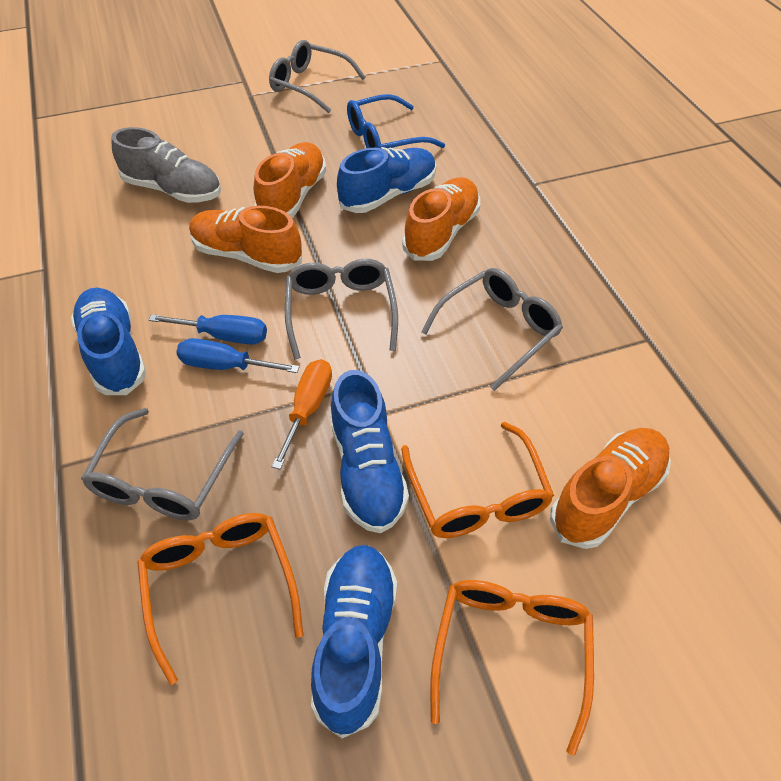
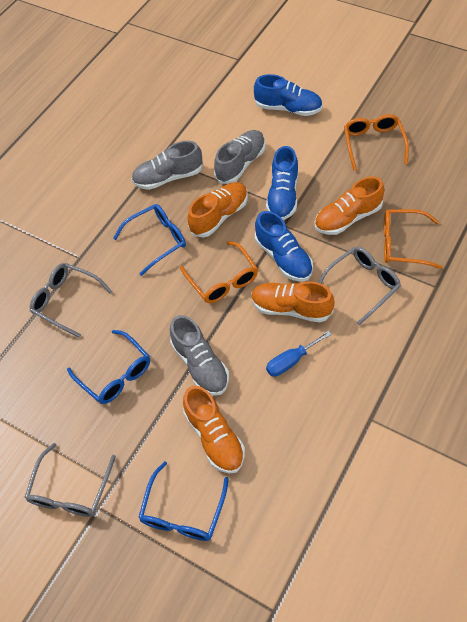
blue glasses: 1 -> 3
blue screwdriver: 2 -> 1
blue shoe: 4 -> 3
grey glasses: 4 -> 3
grey shoe: 1 -> 3
orange screwdriver: 1 -> 0

